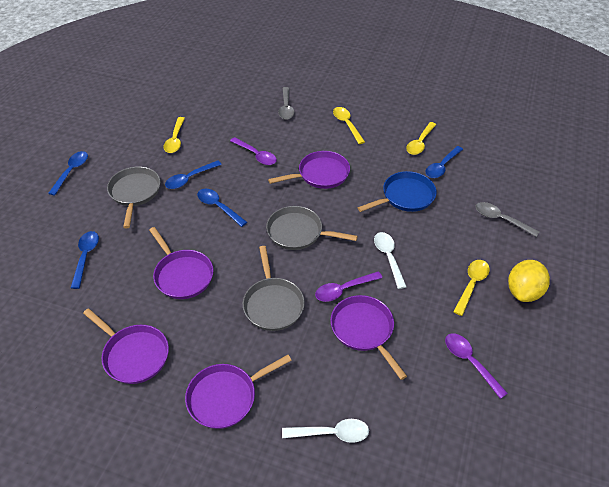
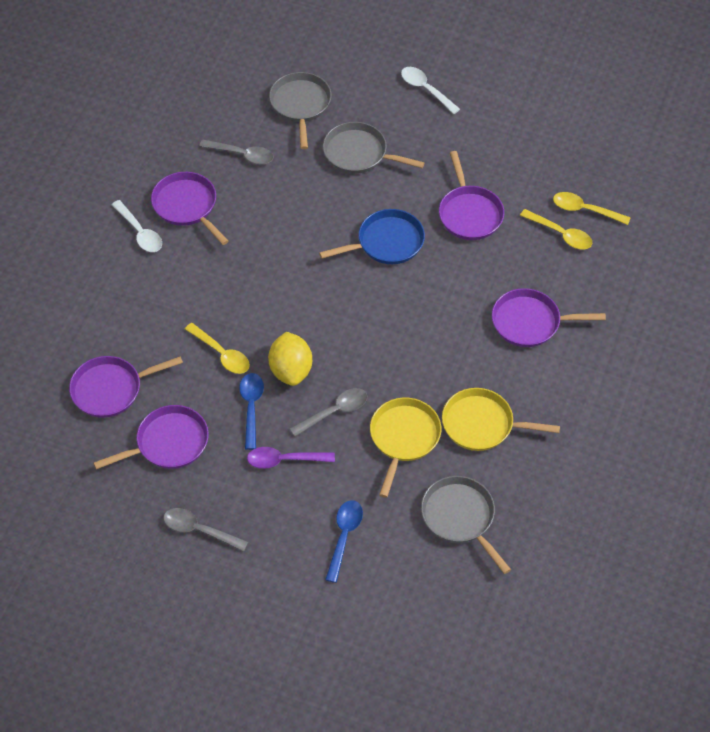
blue spoon: 5 -> 2
grey spoon: 2 -> 3
purple spoon: 3 -> 1
yellow pan: 0 -> 2
yellow spoon: 4 -> 3

